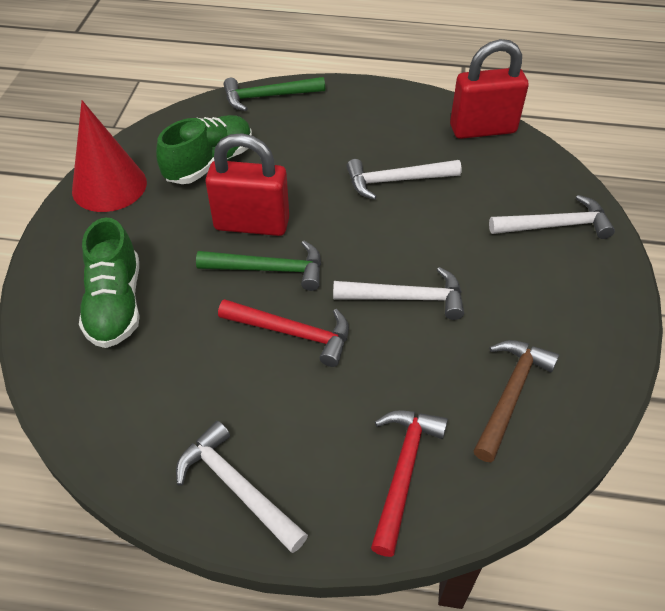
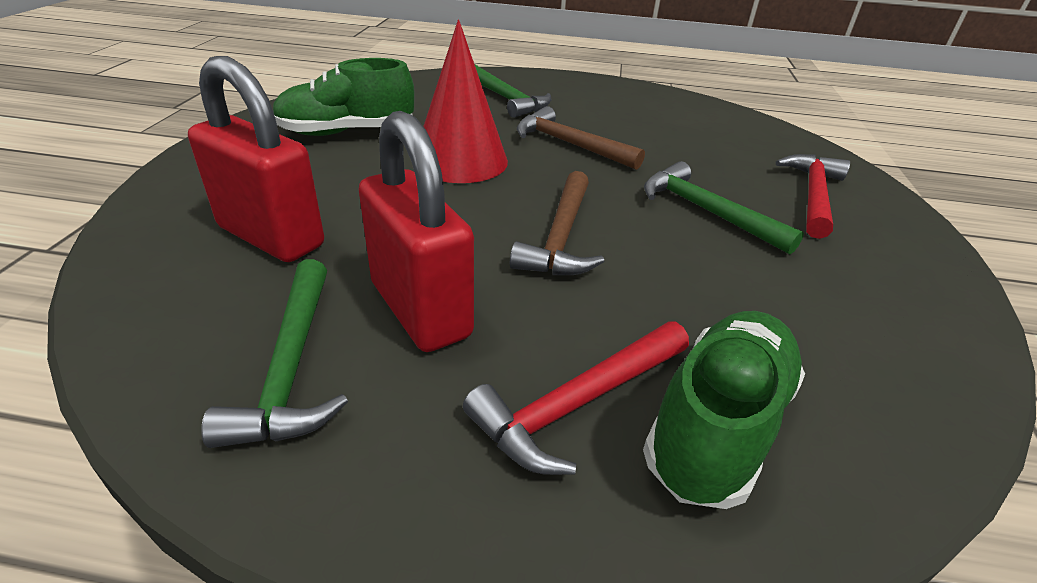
brown hammer: 1 -> 2
green hammer: 2 -> 3
white hammer: 4 -> 0

